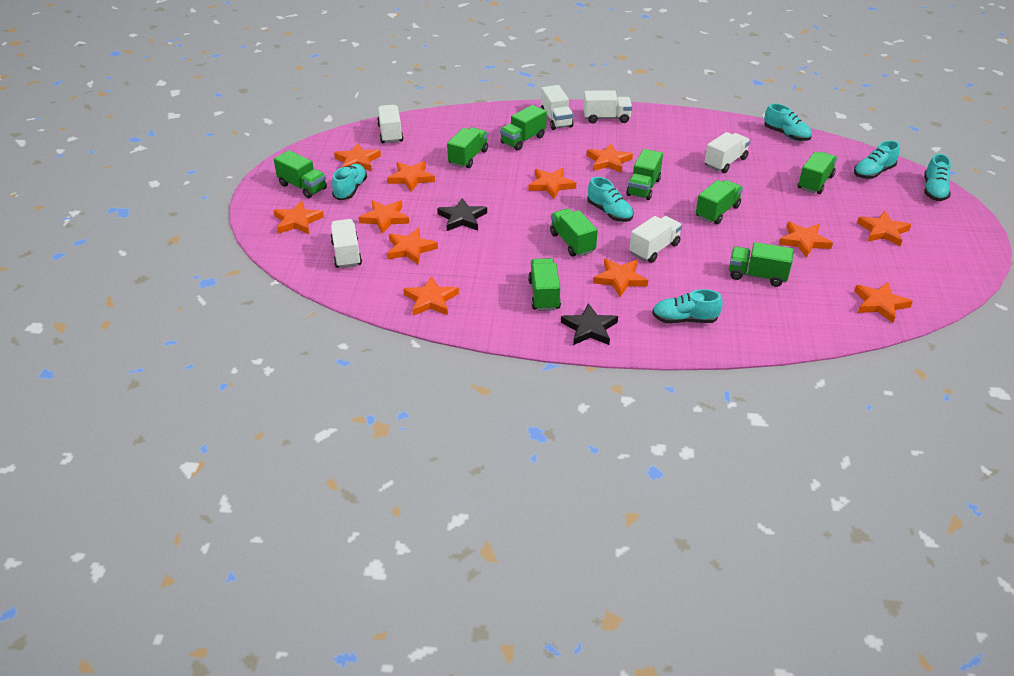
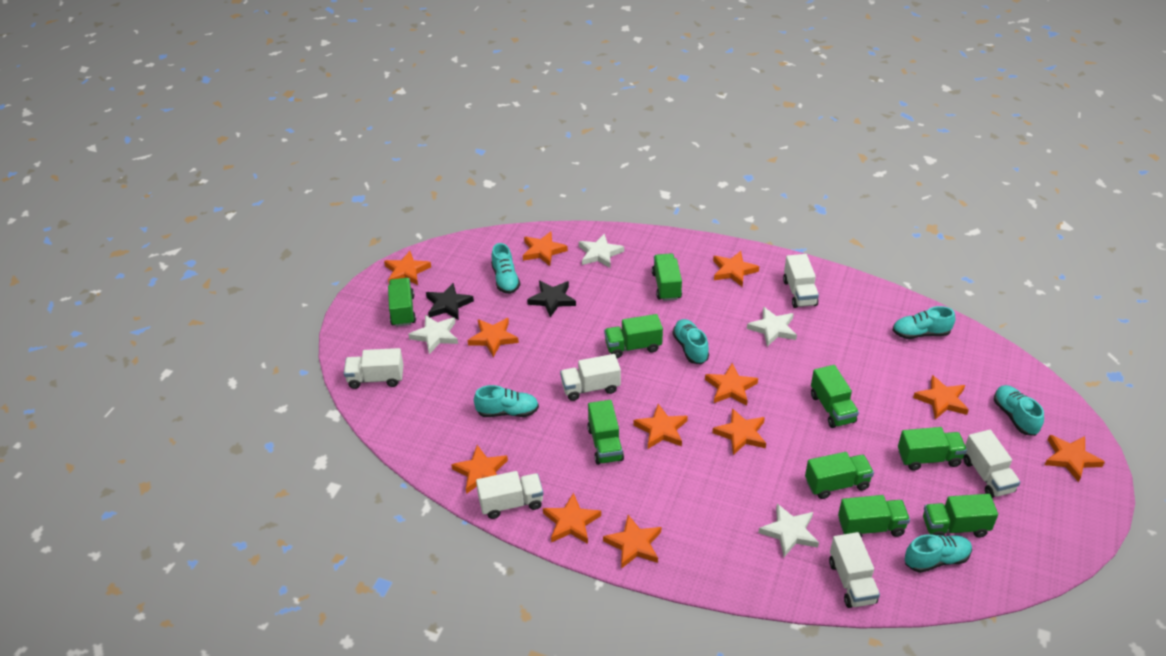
white star: 0 -> 4

